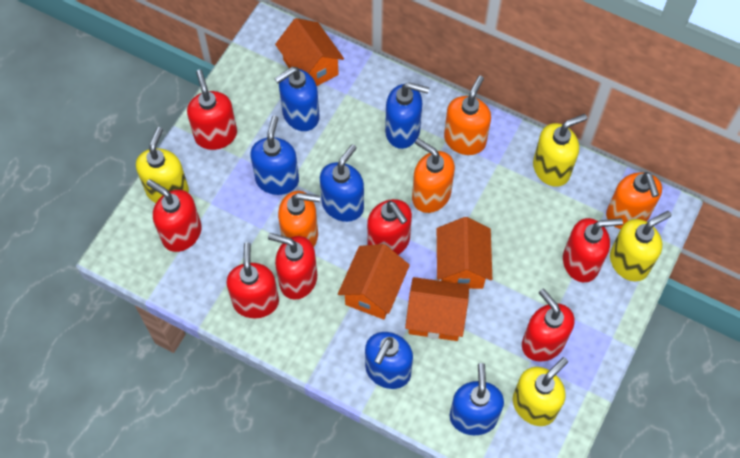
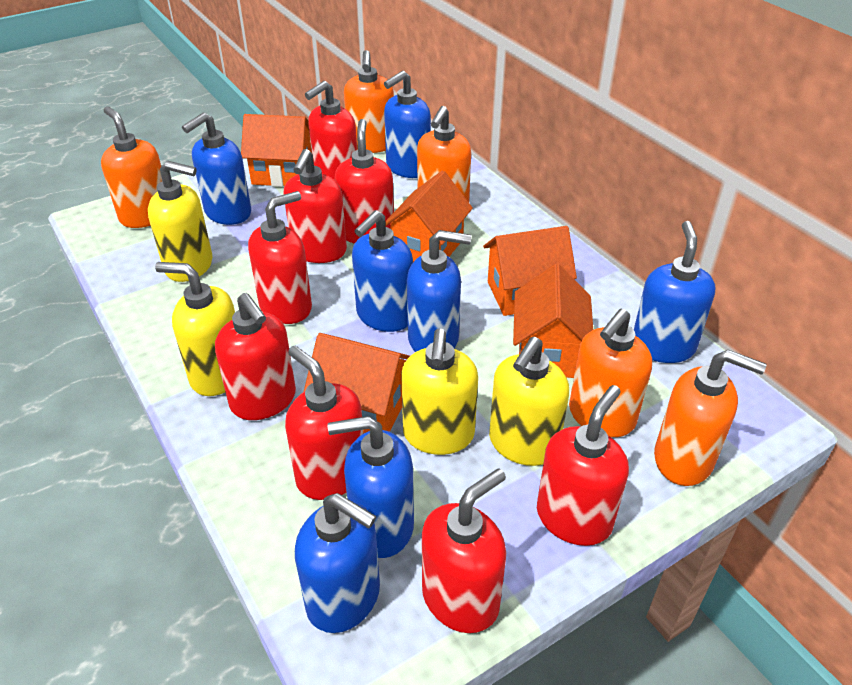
blue soap dispenser: 6 -> 7
orange house: 4 -> 5
orange soap dispenser: 4 -> 5
red soap dispenser: 7 -> 8

